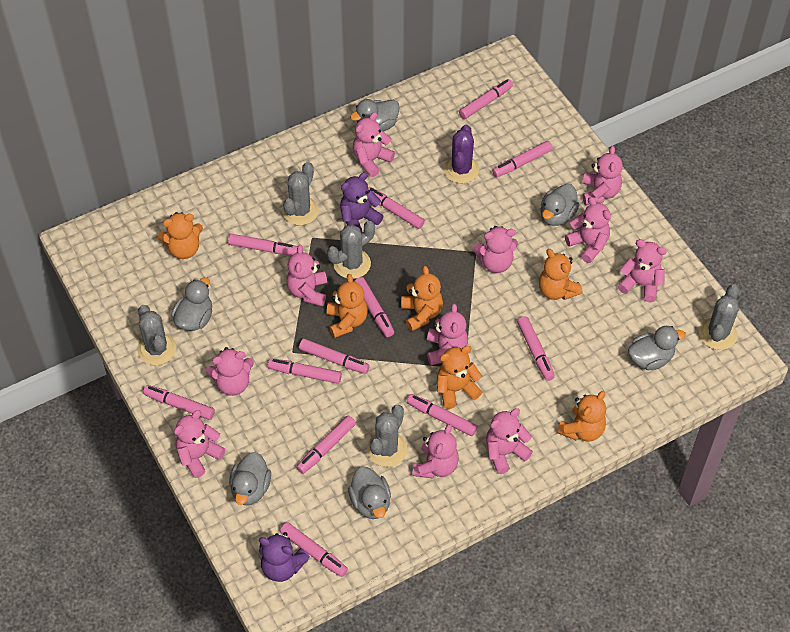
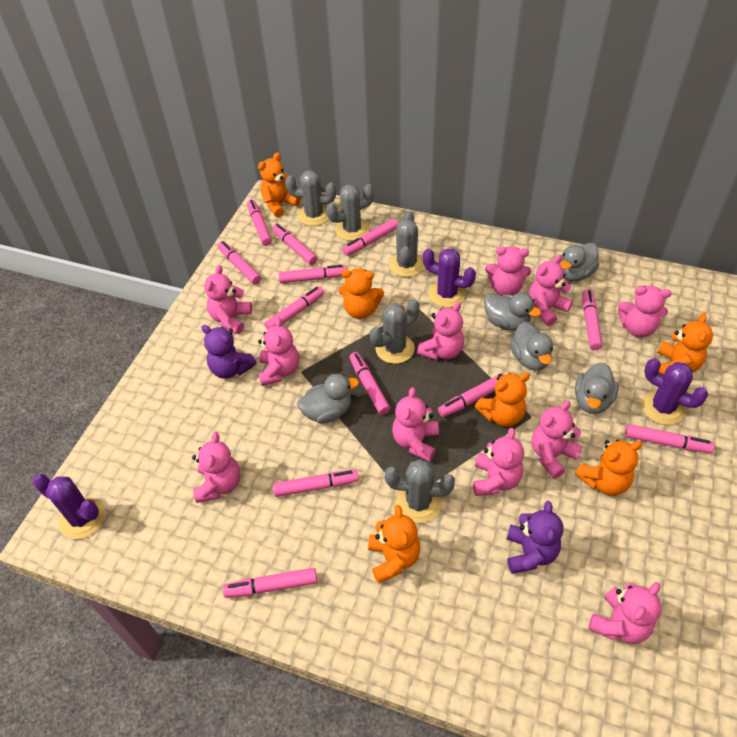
grey duck: 6 -> 5
purple cactus: 1 -> 3

